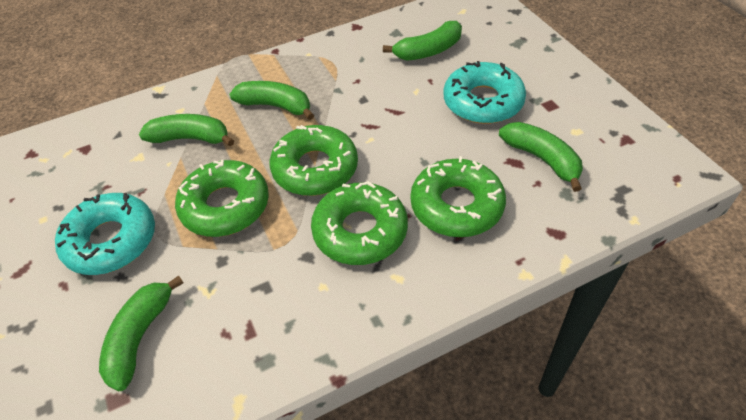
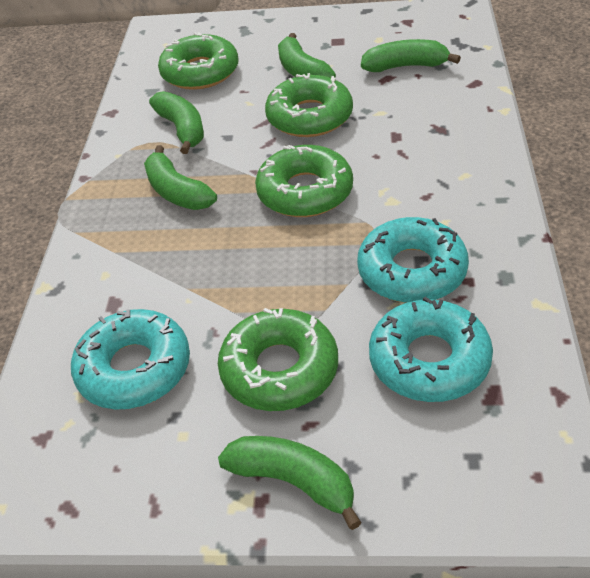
turquoise donut: 2 -> 3

